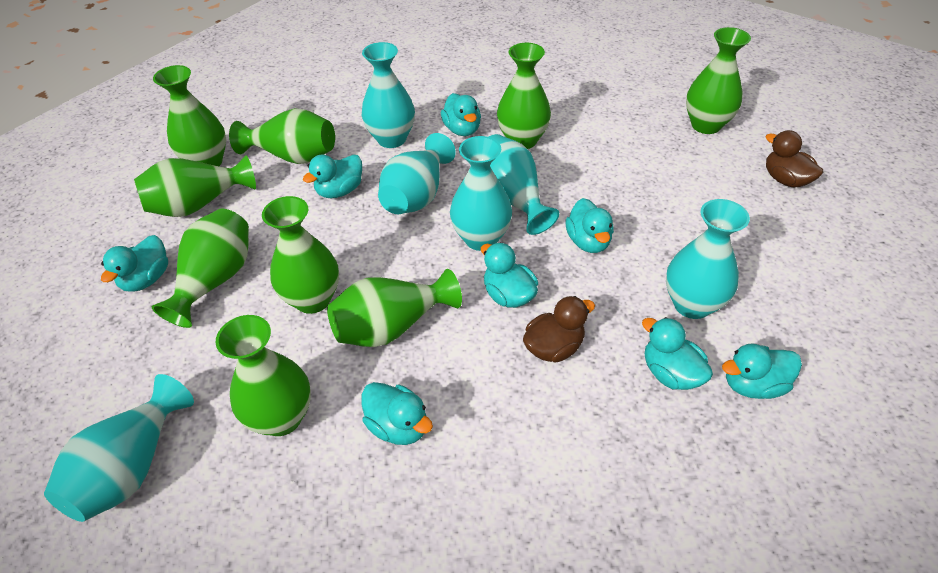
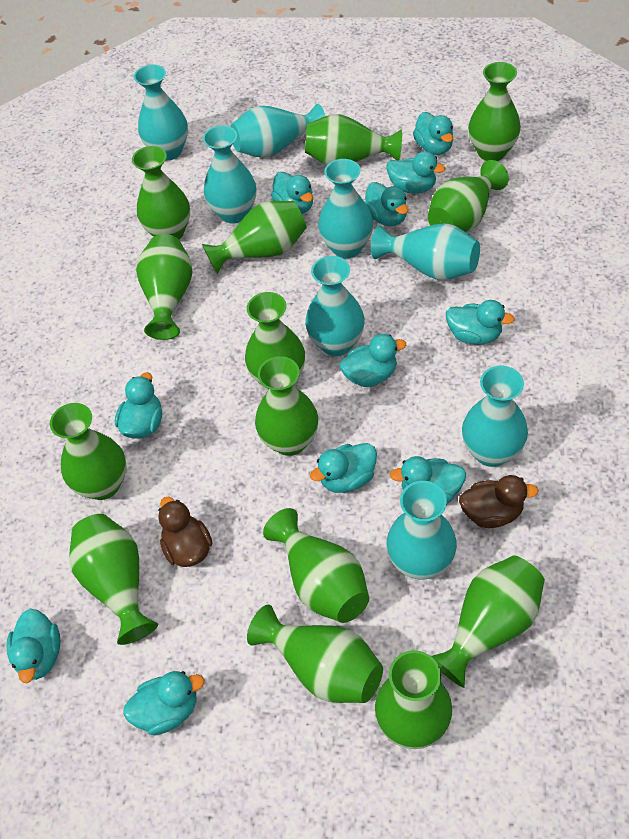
green vase: 9 -> 14
turquoise duck: 8 -> 11
turquoise vase: 6 -> 8

